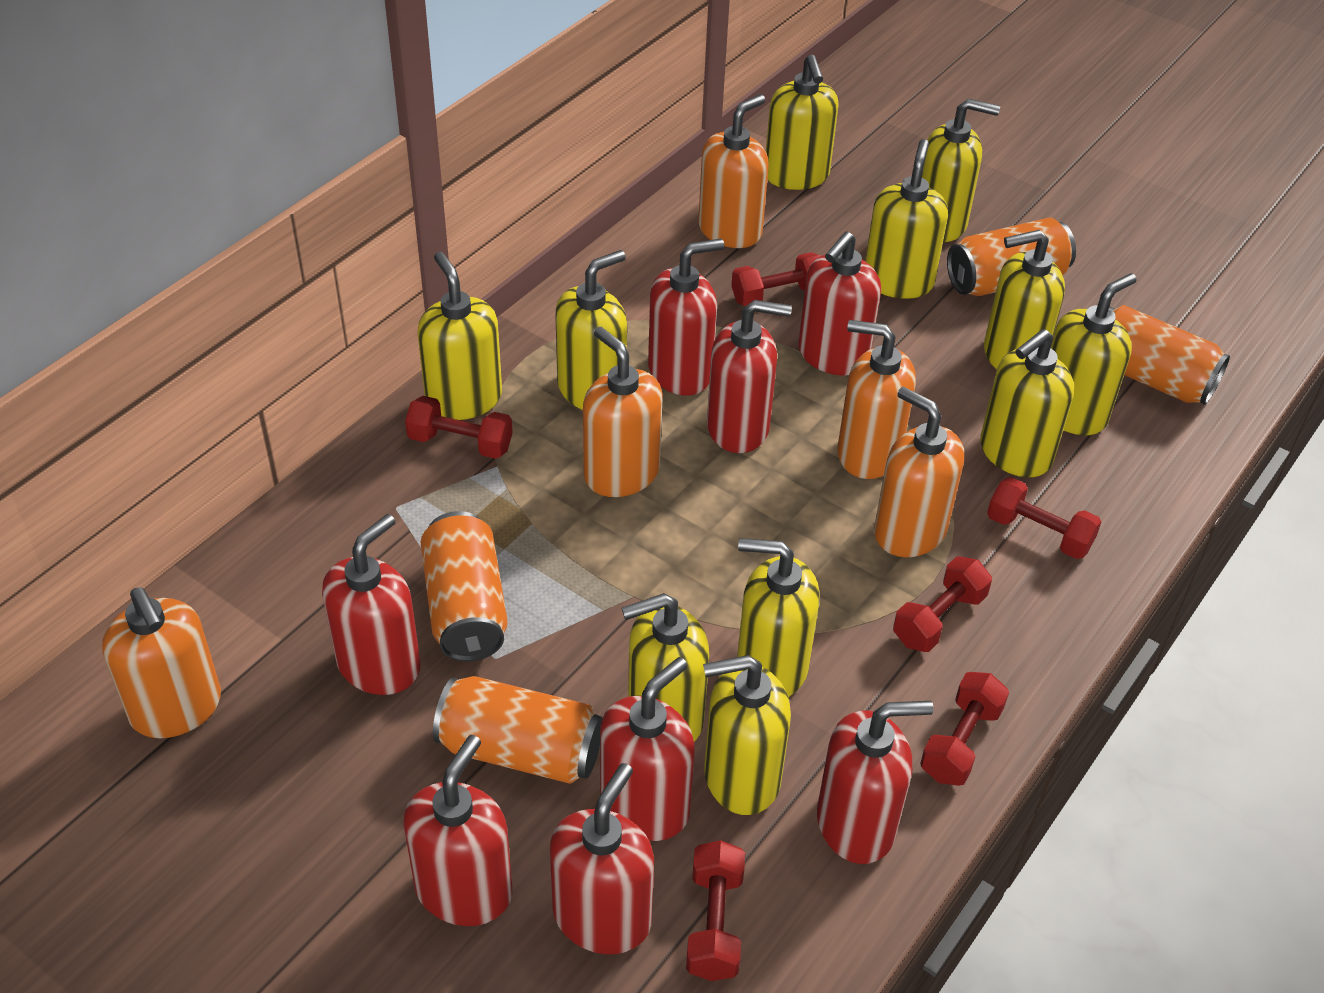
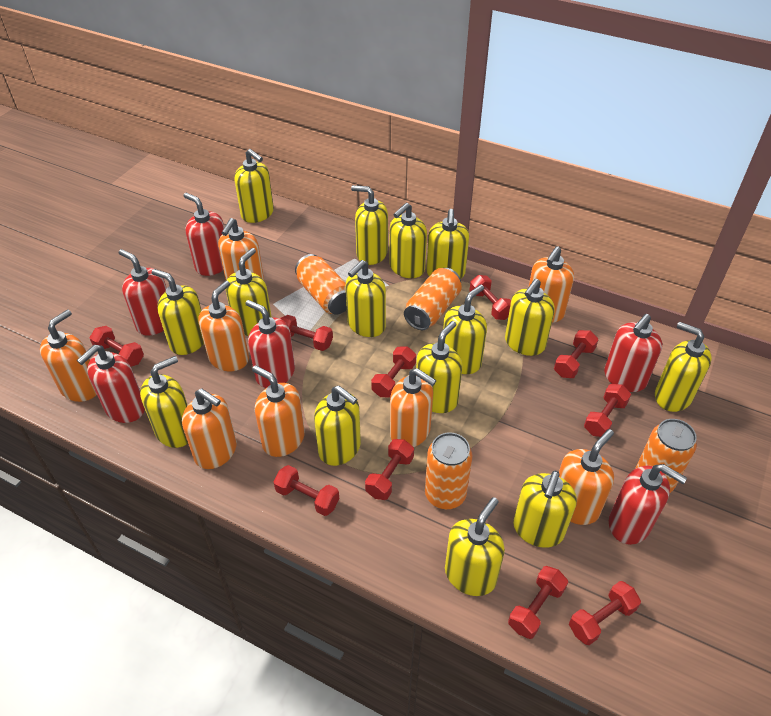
orange soap dispenser: 5 -> 8
red dumbbell: 6 -> 10
red soap dispenser: 8 -> 6
yellow soap dispenser: 11 -> 15

